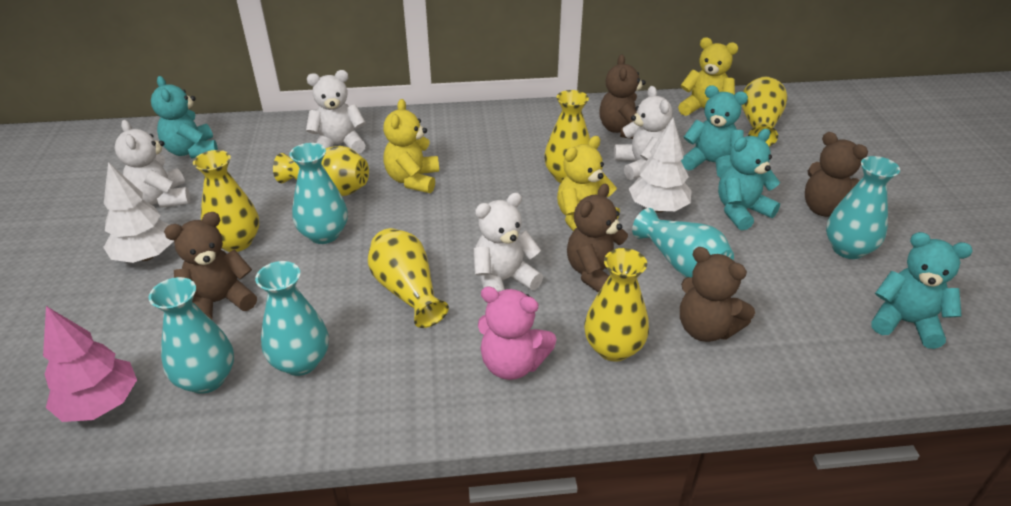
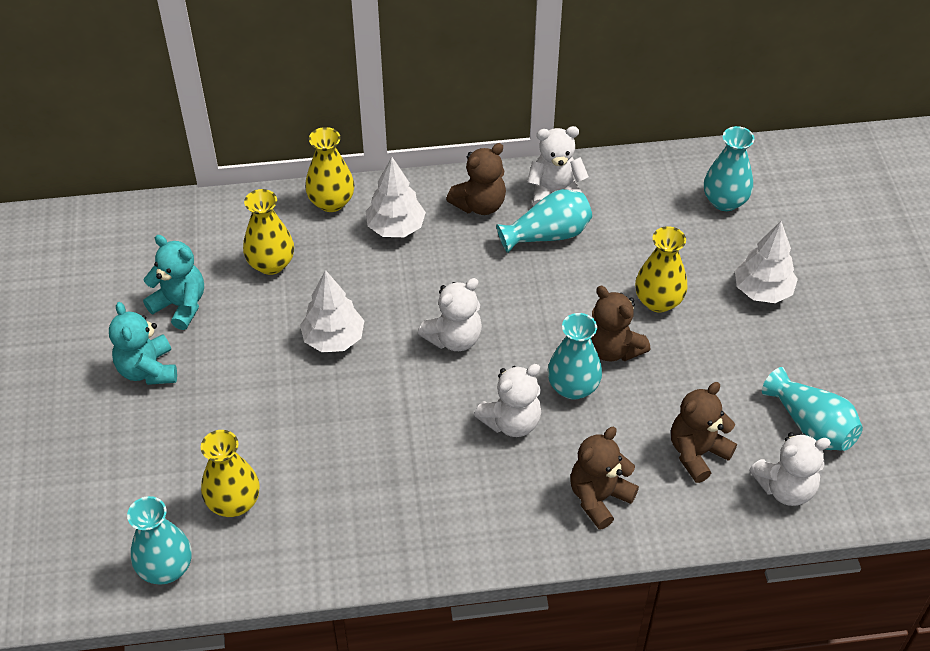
brown teddy bear: 5 -> 4
pink teddy bear: 1 -> 0
pink tree: 1 -> 0
turquoise teddy bear: 4 -> 2
white tree: 2 -> 3
yellow teddy bear: 3 -> 0
yellow vase: 6 -> 4

